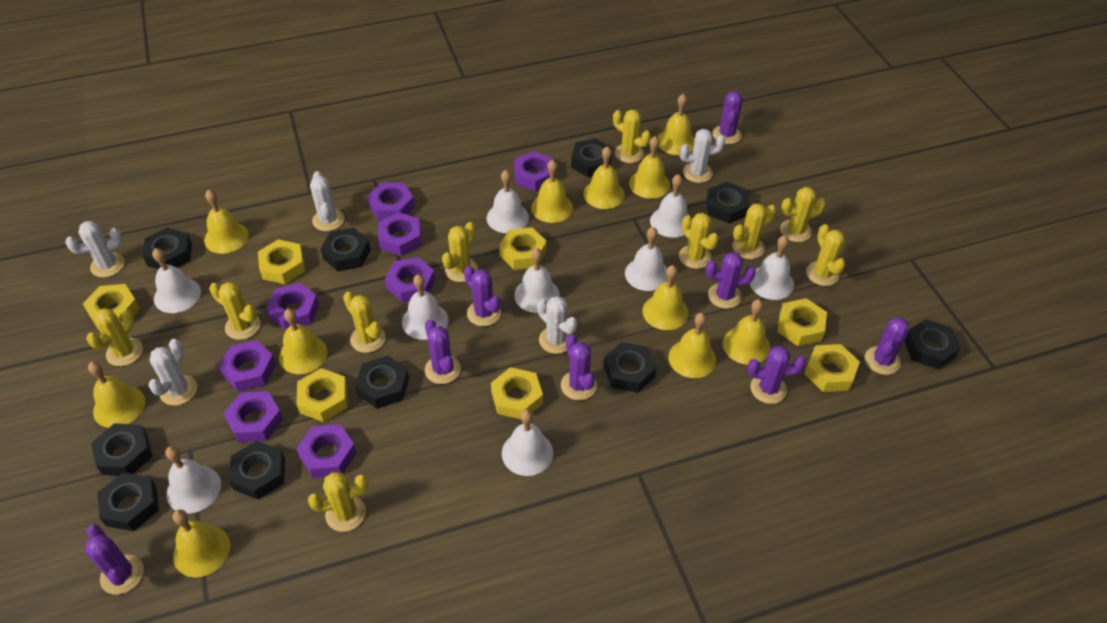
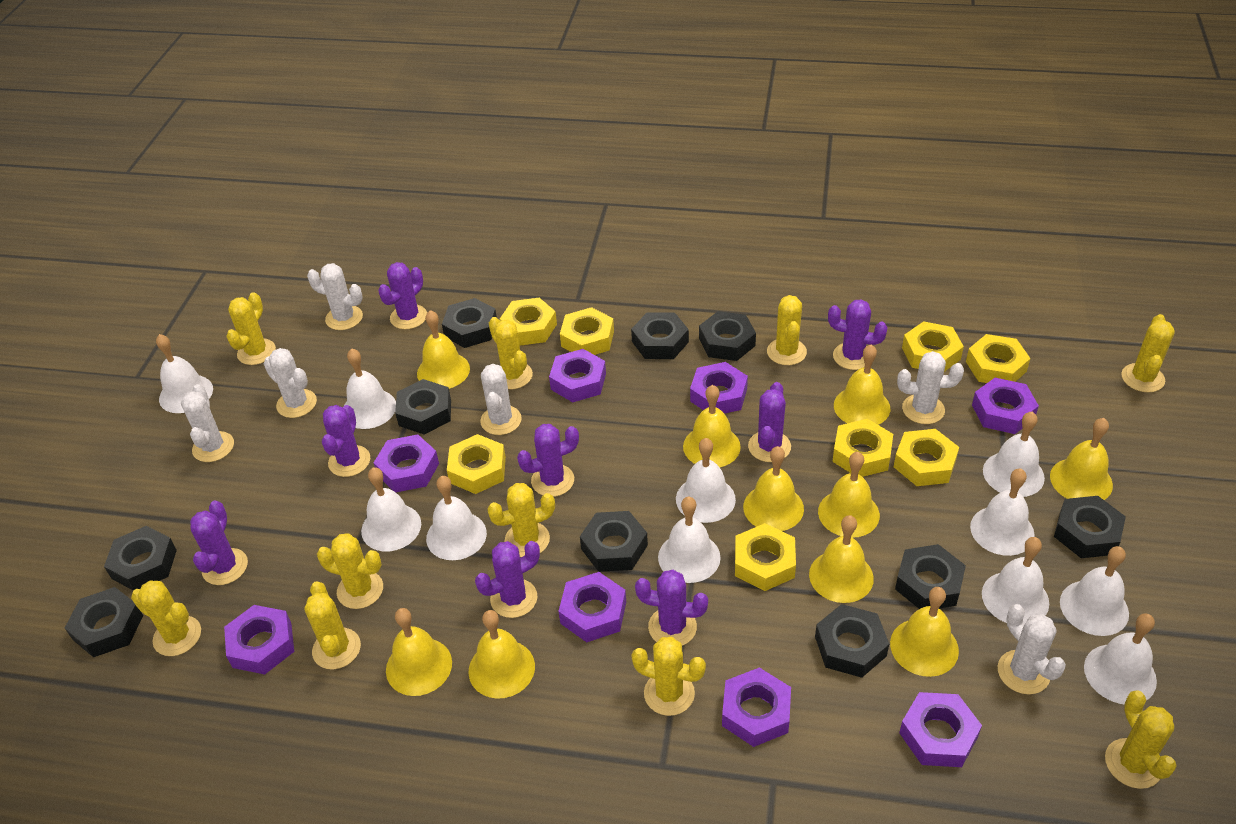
white bell: 9 -> 11
white cactus: 5 -> 6
yellow bell: 11 -> 10
yellow nut: 7 -> 8

